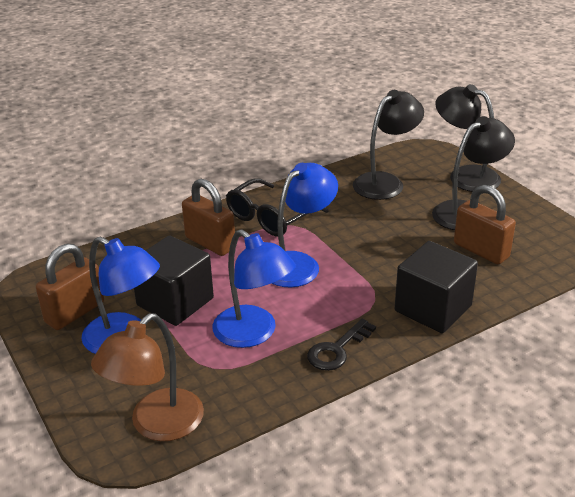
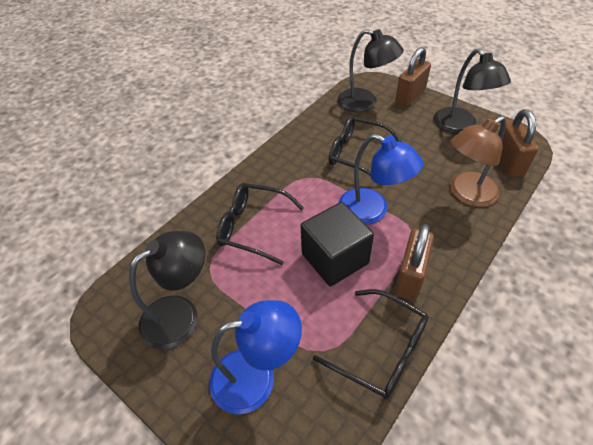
black cube: 2 -> 1
black glasses: 1 -> 3
black key: 1 -> 0
blue lamp: 3 -> 2

